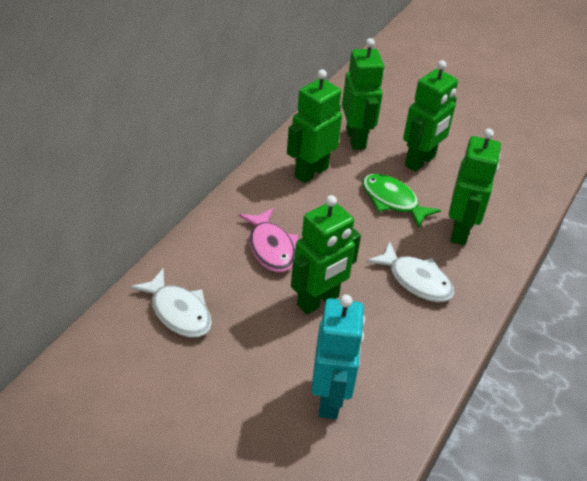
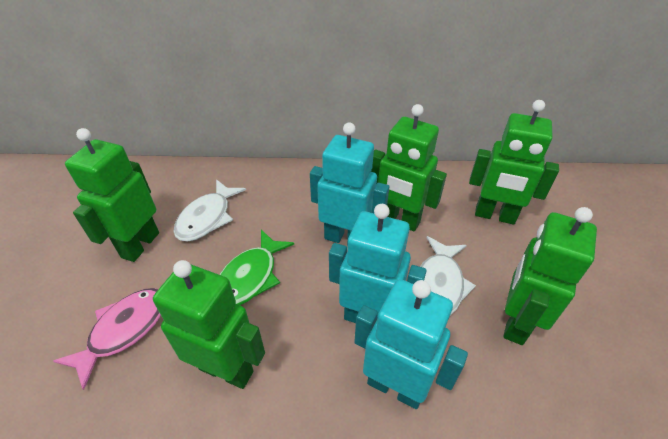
turquoise robot: 1 -> 3

